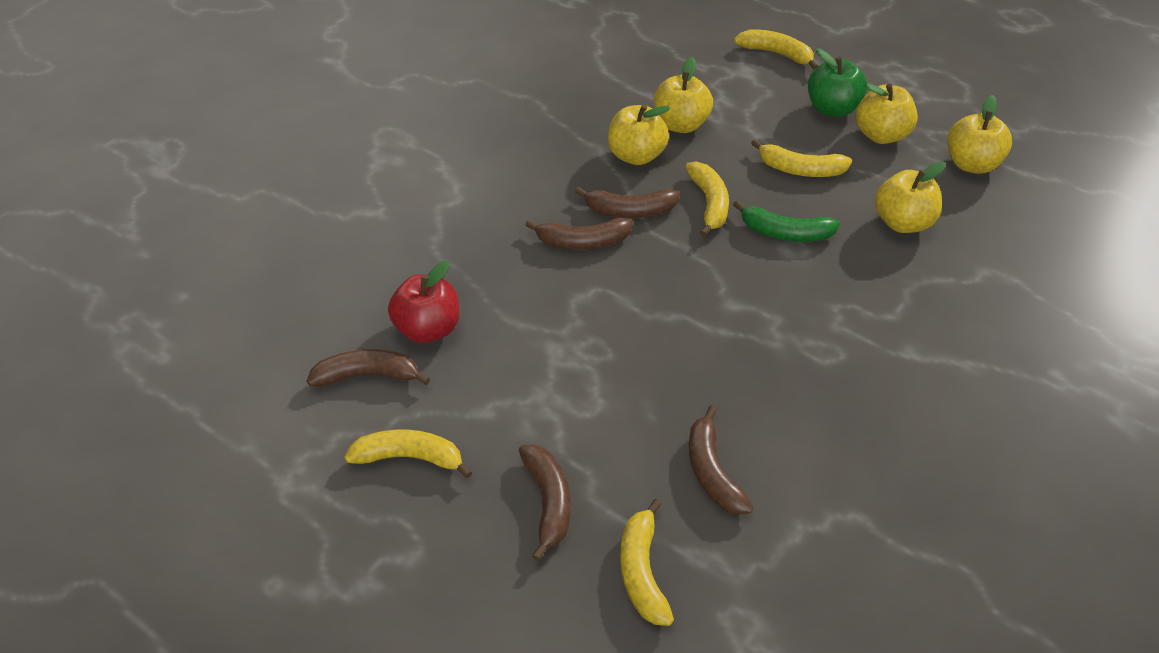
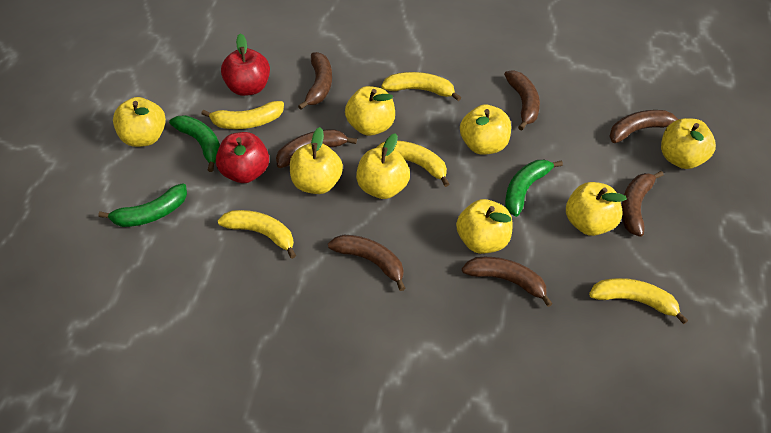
brown banana: 5 -> 7
green apple: 1 -> 0
green banana: 1 -> 3
red apple: 1 -> 2
yellow apple: 5 -> 8

